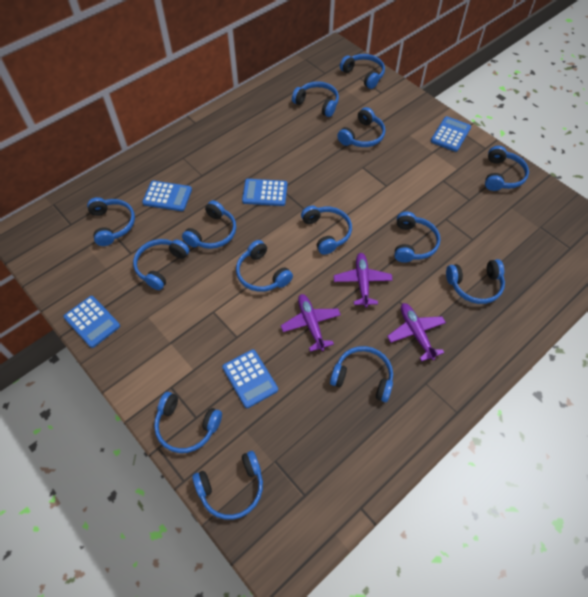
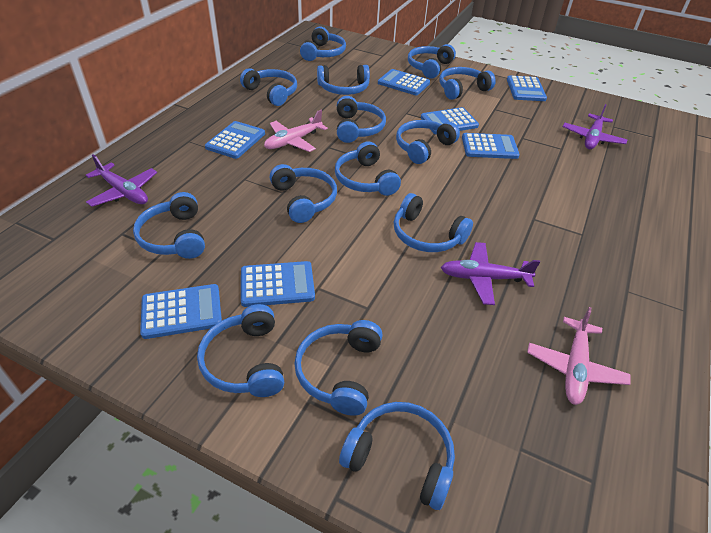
blue calculator: 5 -> 7
pink plane: 0 -> 2

